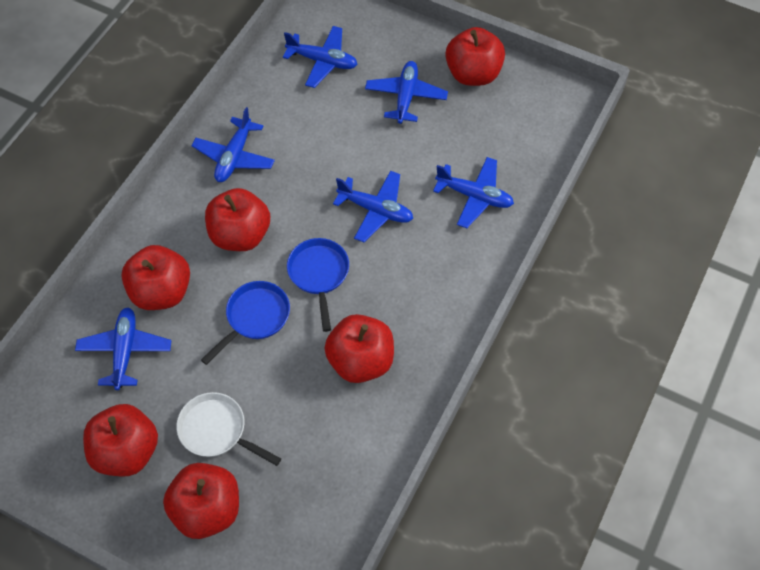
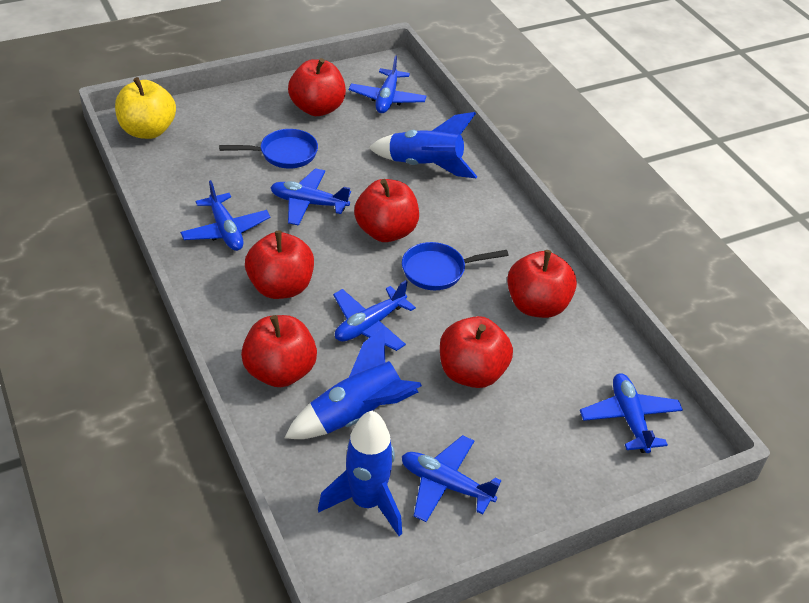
blue rocket: 0 -> 3
white pan: 1 -> 0
yellow apple: 0 -> 1

